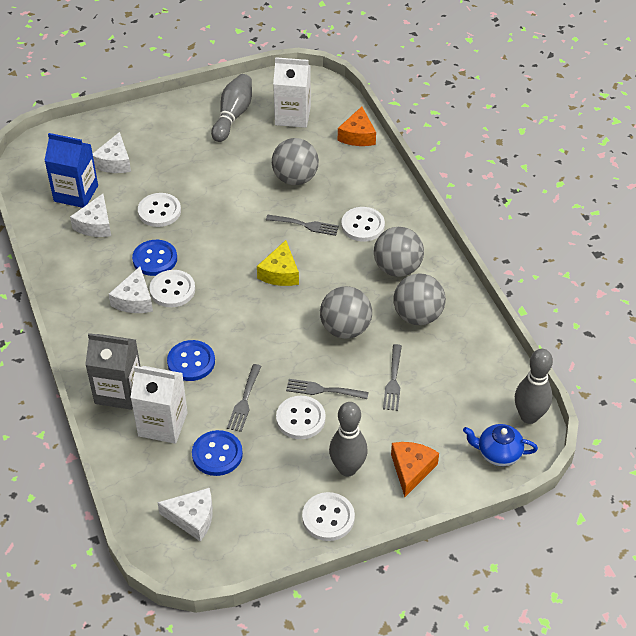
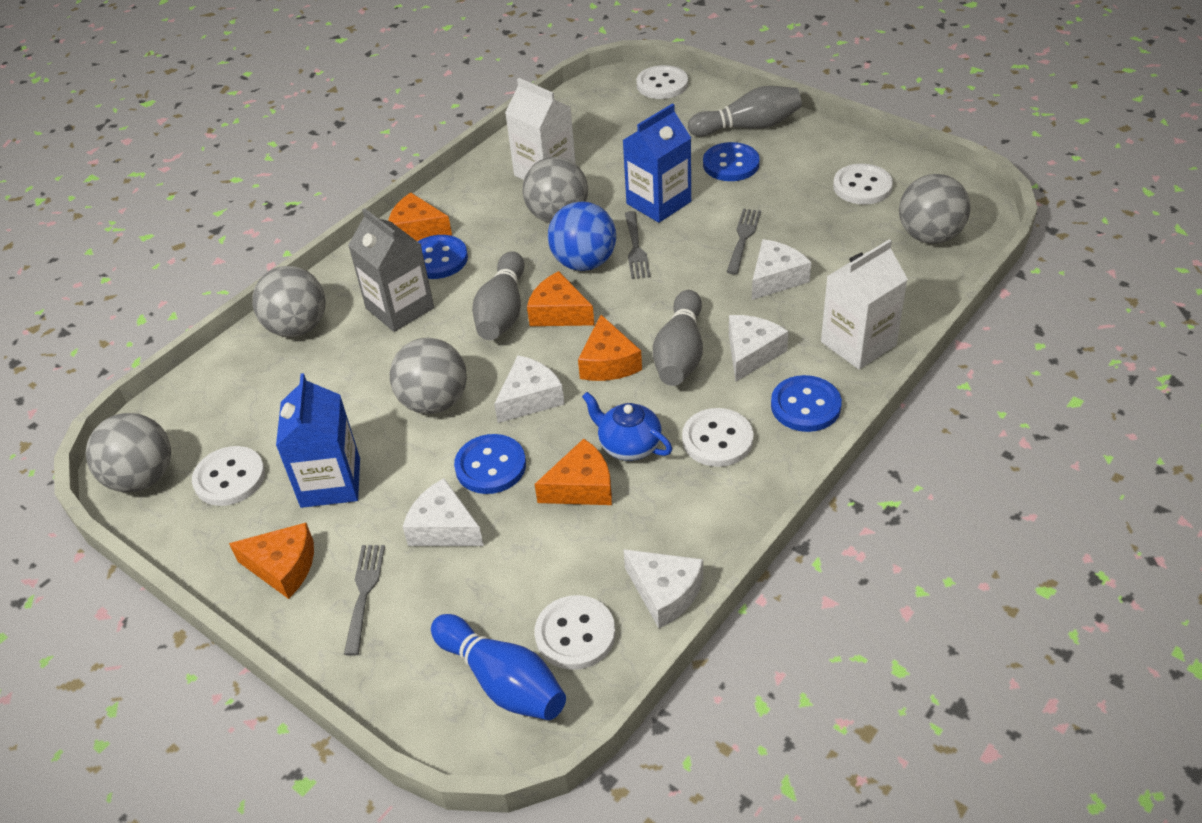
blue ball: 0 -> 1
blue bowling pin: 0 -> 1
blue button: 3 -> 4
blue carton: 1 -> 2
grey ball: 4 -> 5
grey fork: 4 -> 3
orange cheese: 2 -> 5
white cheese: 4 -> 5
yellow cheese: 1 -> 0

